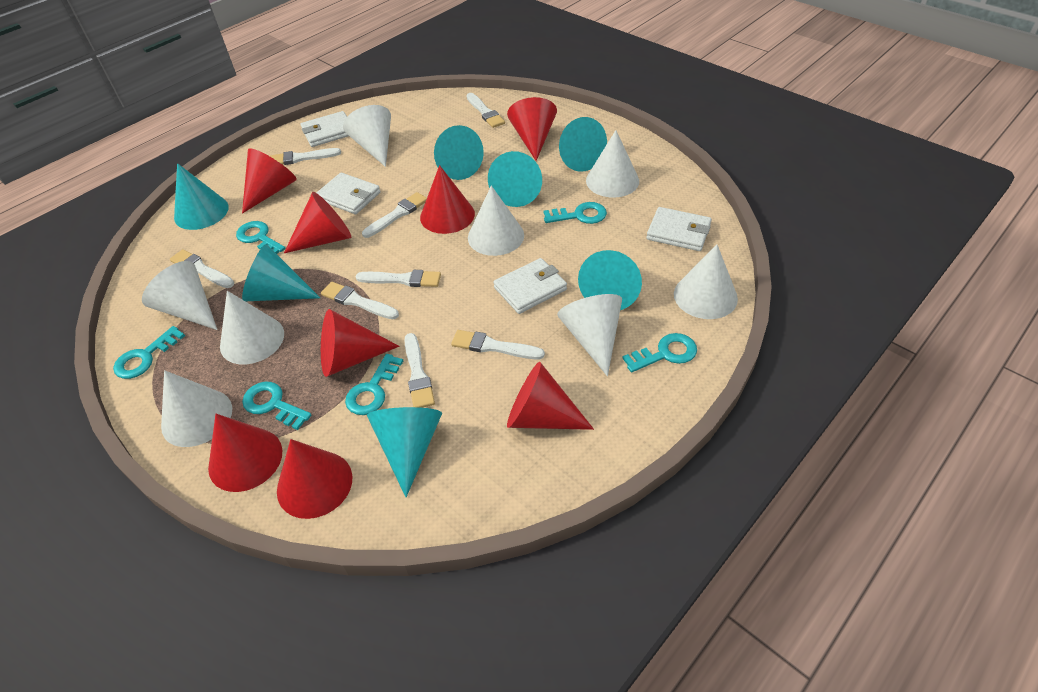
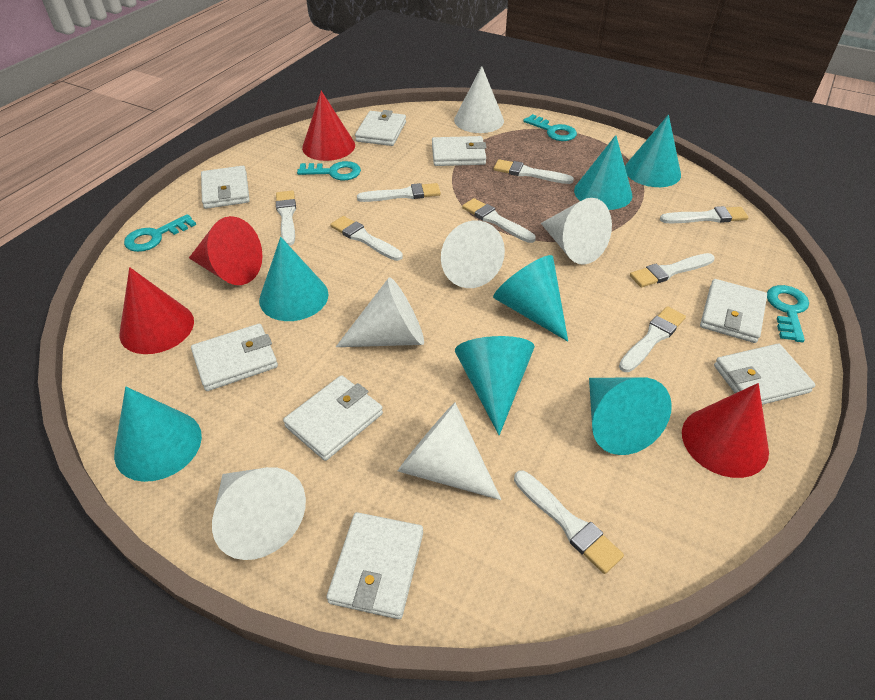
red cone: 8 -> 4
turquoise key: 6 -> 4
white brush: 8 -> 9
white cone: 8 -> 6
white wallet: 4 -> 8

